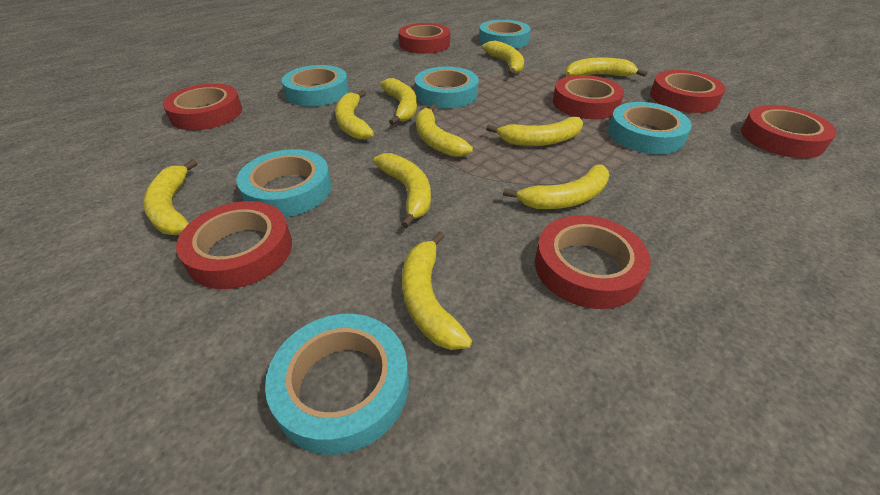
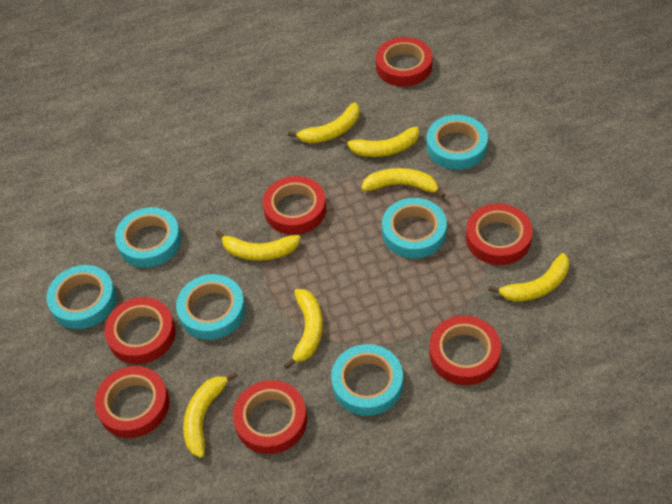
yellow banana: 10 -> 7

